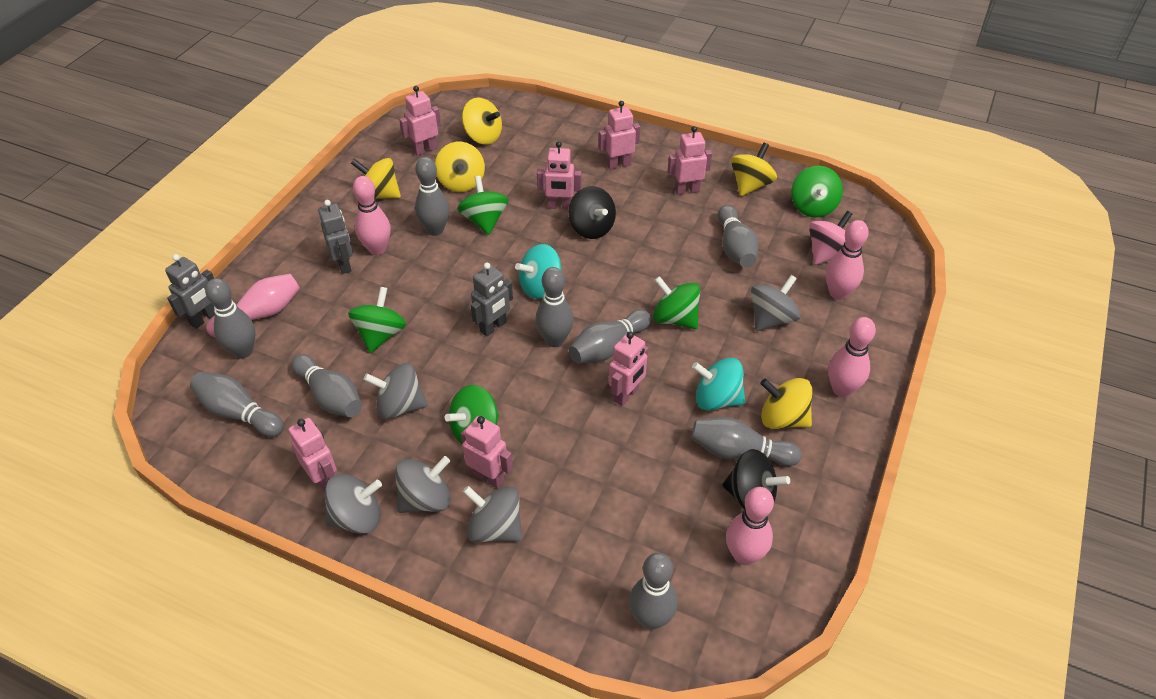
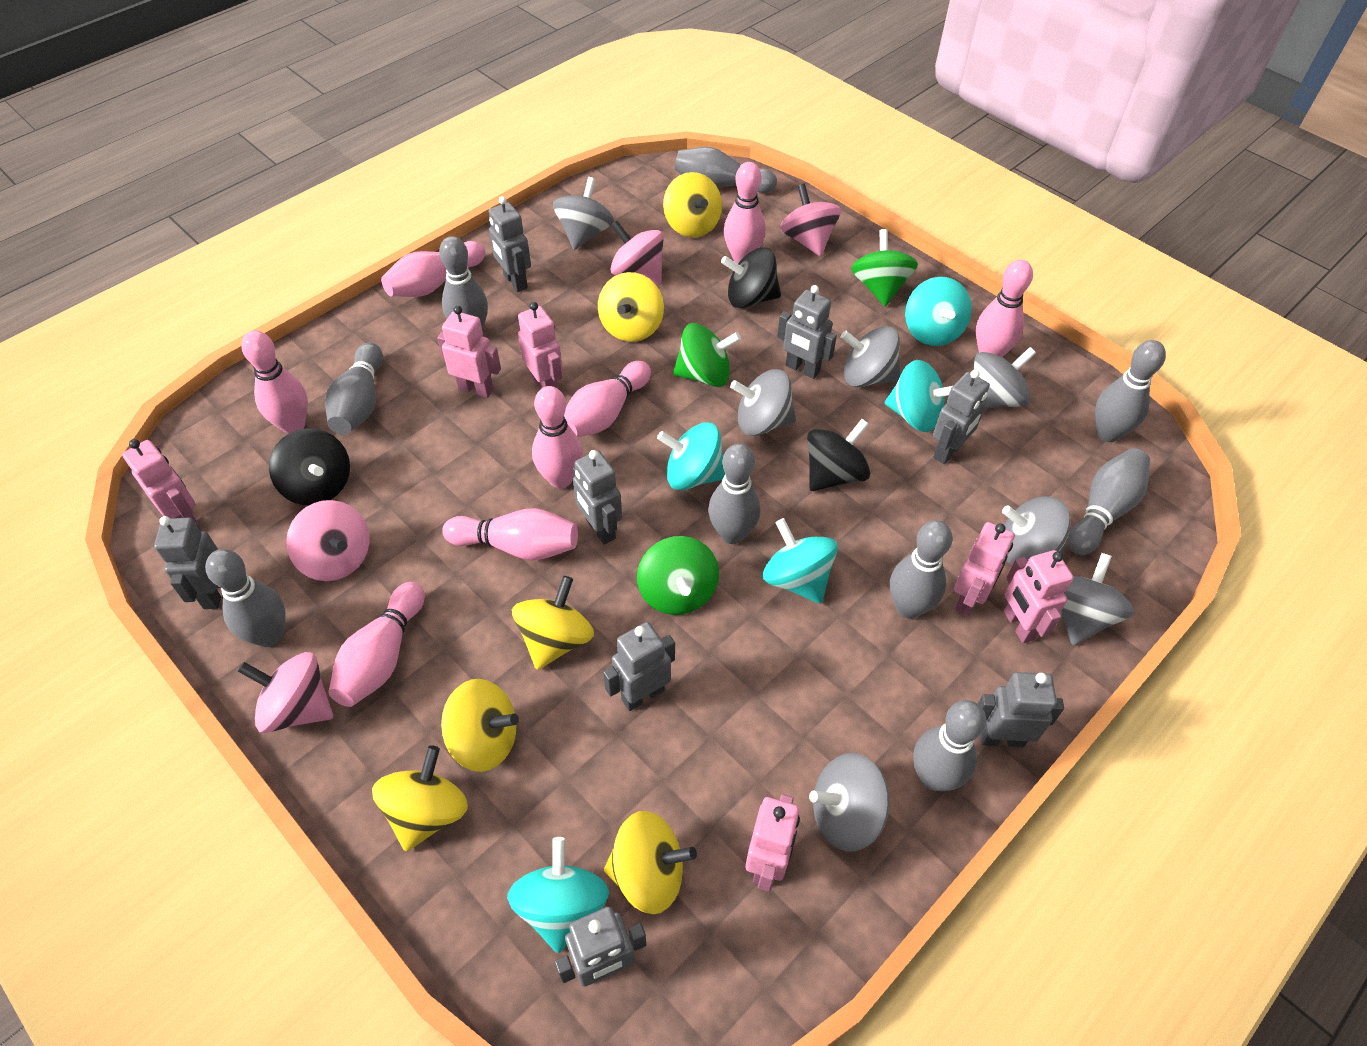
black spinning top: 2 -> 3
green spinning top: 5 -> 3
grey robot: 3 -> 8
grey spinning top: 5 -> 7
pink bowling pin: 5 -> 8
pink robot: 7 -> 6
pink spinning top: 1 -> 4
turquoise spinning top: 2 -> 5
yellow spinning top: 5 -> 6

